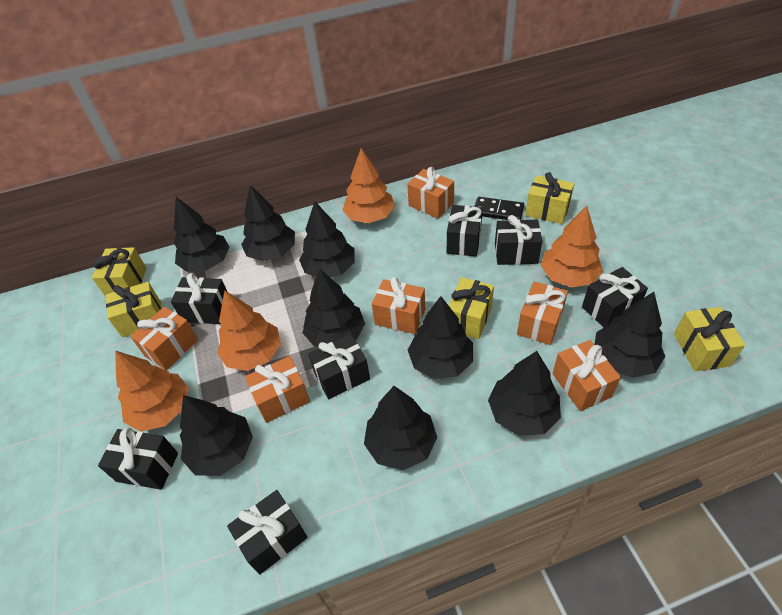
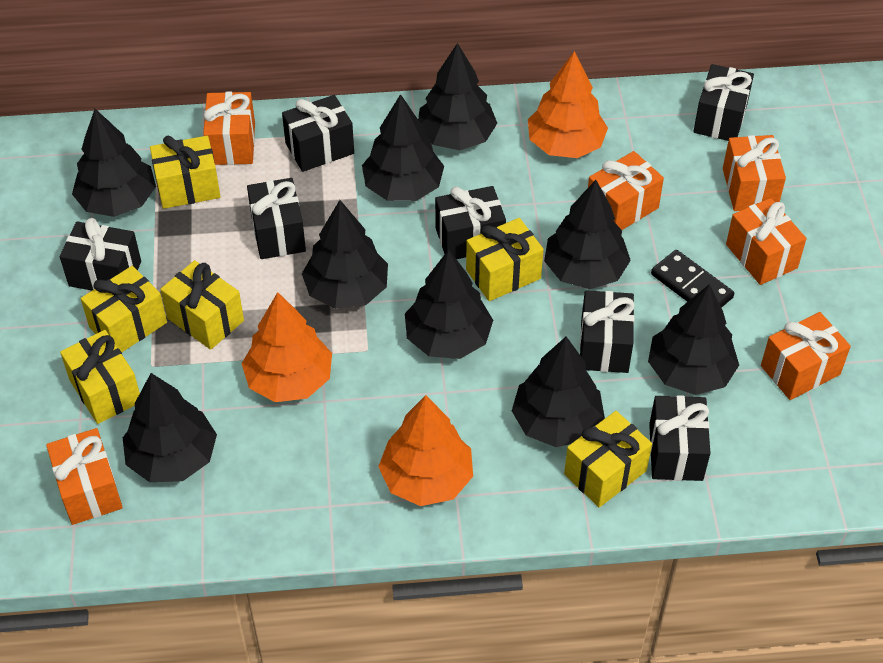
orange tree: 4 -> 3
yellow gift: 5 -> 6

